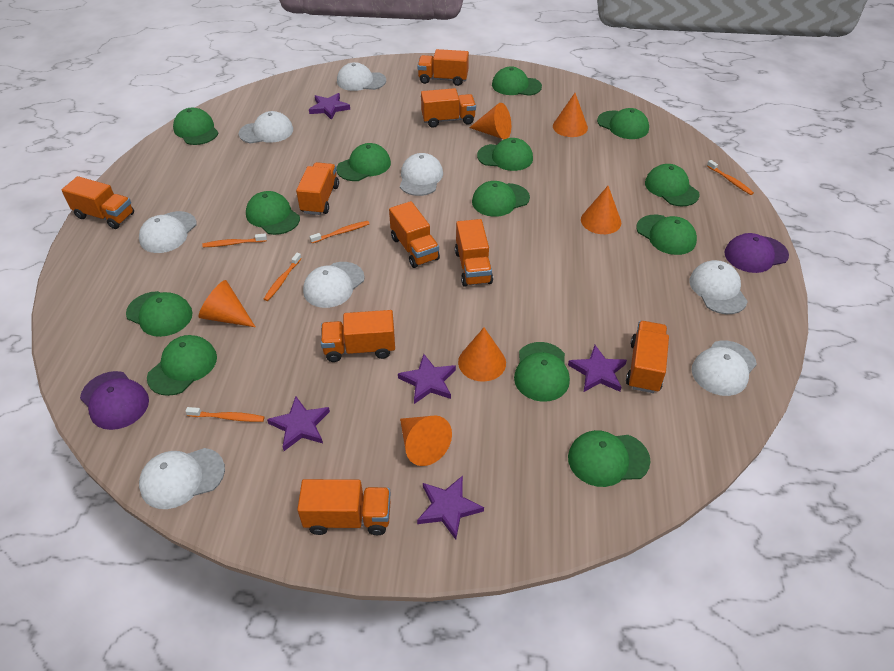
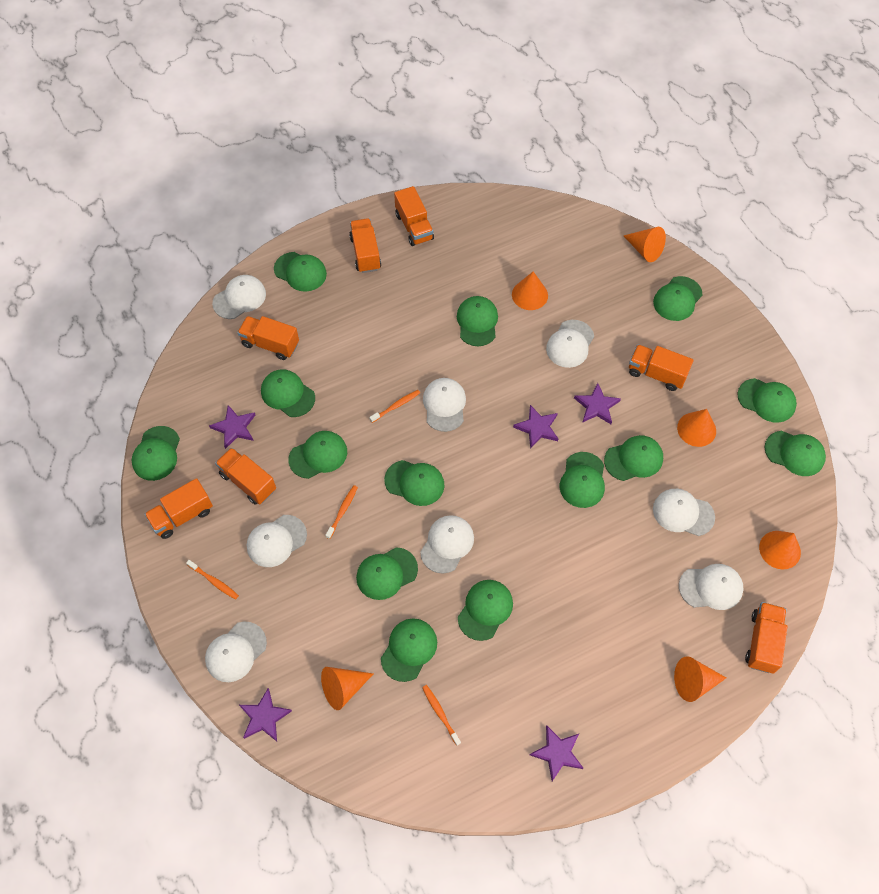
green cap: 13 -> 14
orange toothbrush: 5 -> 4
orange truck: 9 -> 7
purple cap: 2 -> 0

